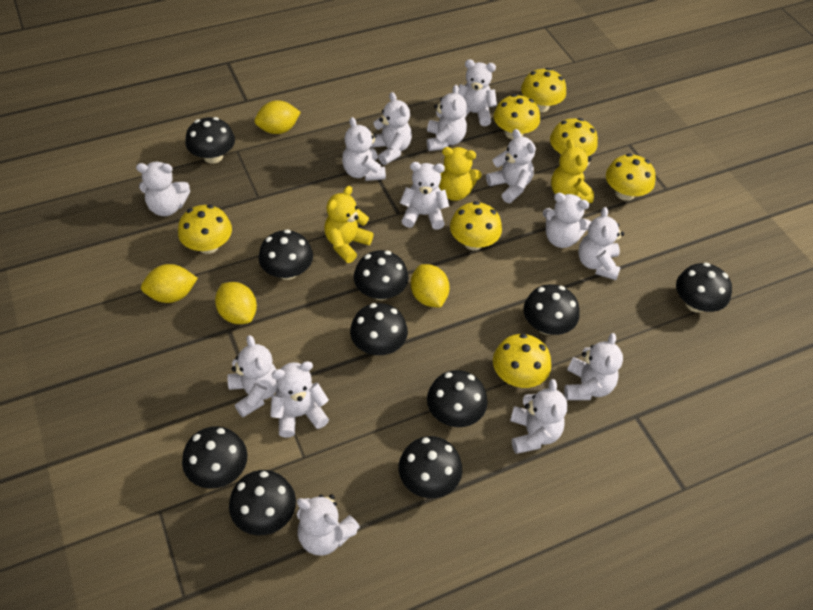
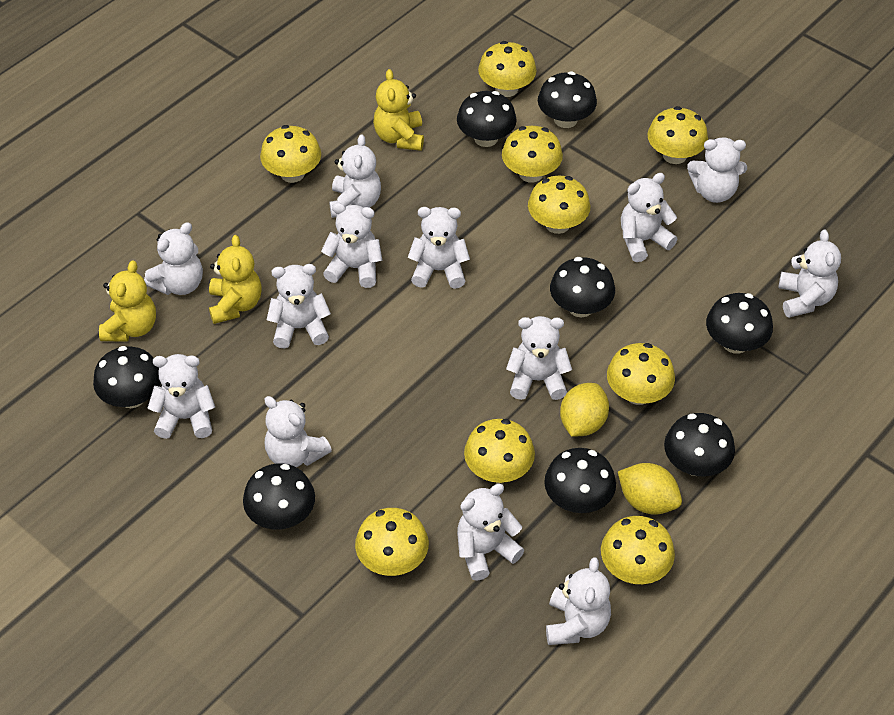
black mushroom: 10 -> 8
white teddy bear: 14 -> 13
yellow lemon: 4 -> 2
yellow mushroom: 7 -> 9

